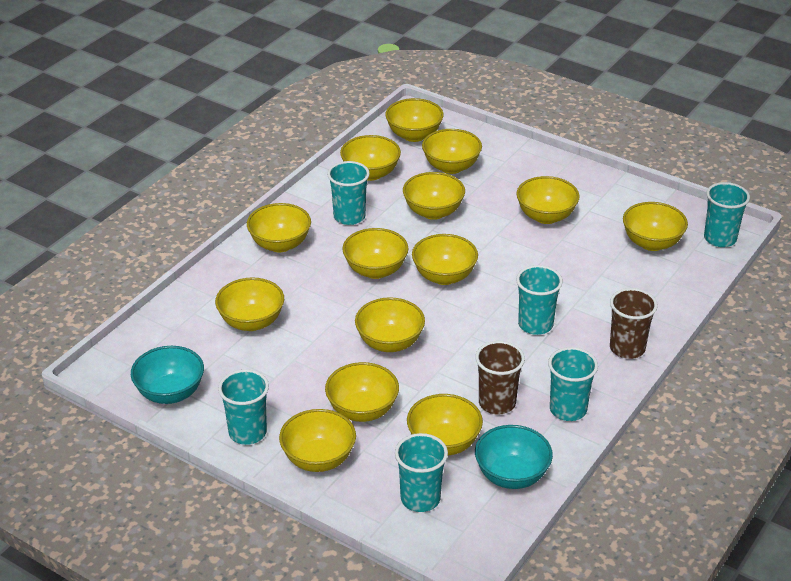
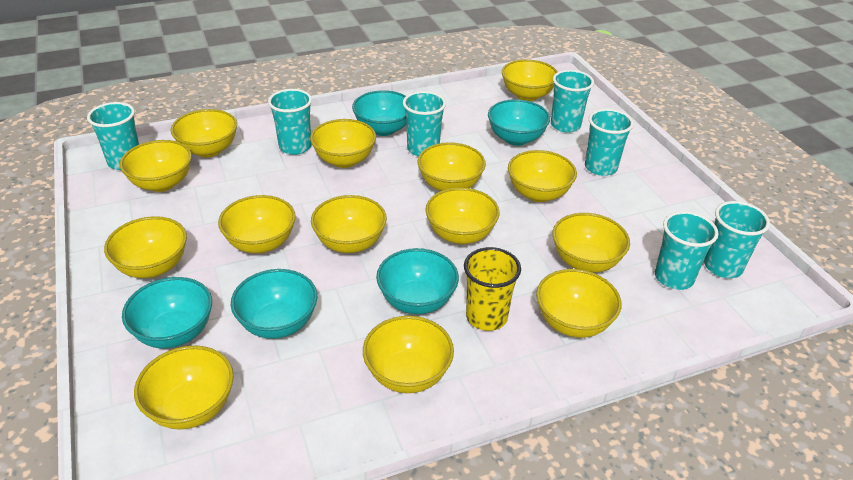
brown cup: 2 -> 0
turquoise bowl: 2 -> 5
turquoise cup: 6 -> 7
yellow cup: 0 -> 1

